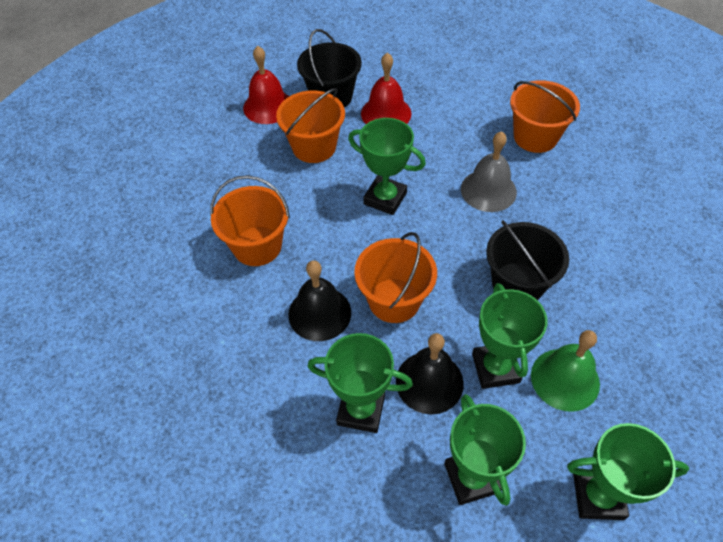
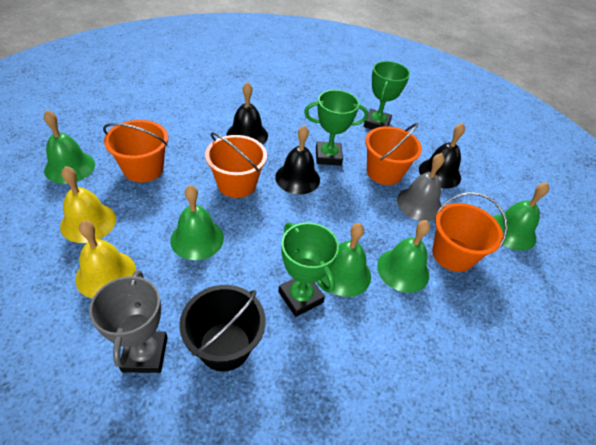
black bell: 2 -> 3
black bucket: 2 -> 1
green bell: 1 -> 5
green trophy: 5 -> 3
grey trophy: 0 -> 1
red bell: 2 -> 0
yellow bell: 0 -> 2

